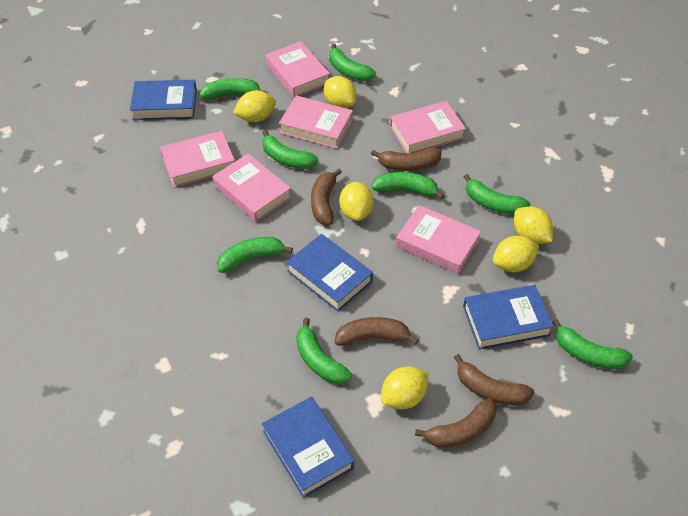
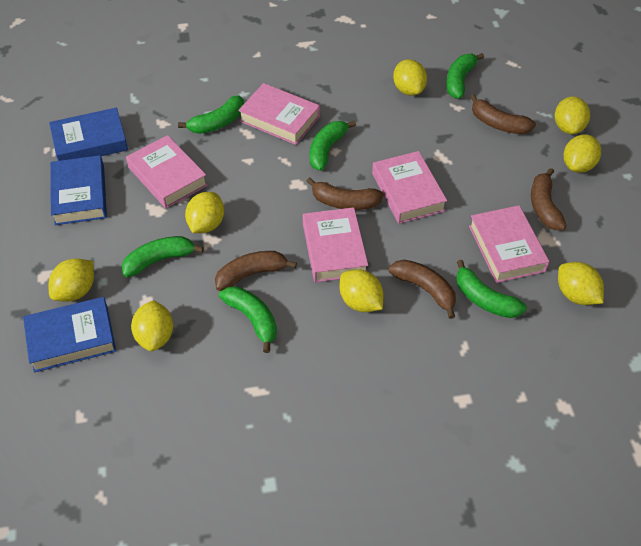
blue book: 4 -> 3
green banana: 8 -> 6
pink book: 6 -> 5
yellow lemon: 6 -> 8

